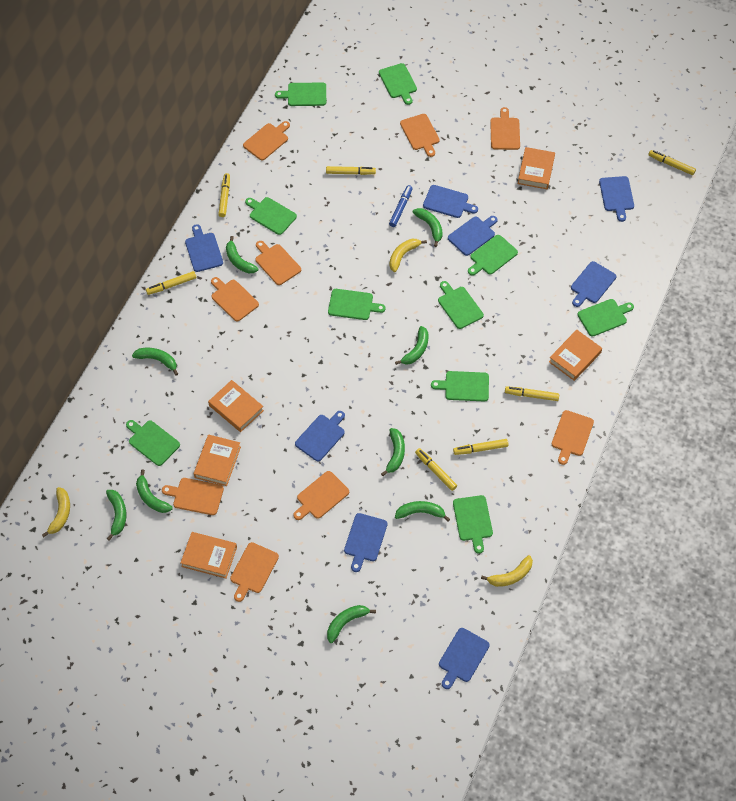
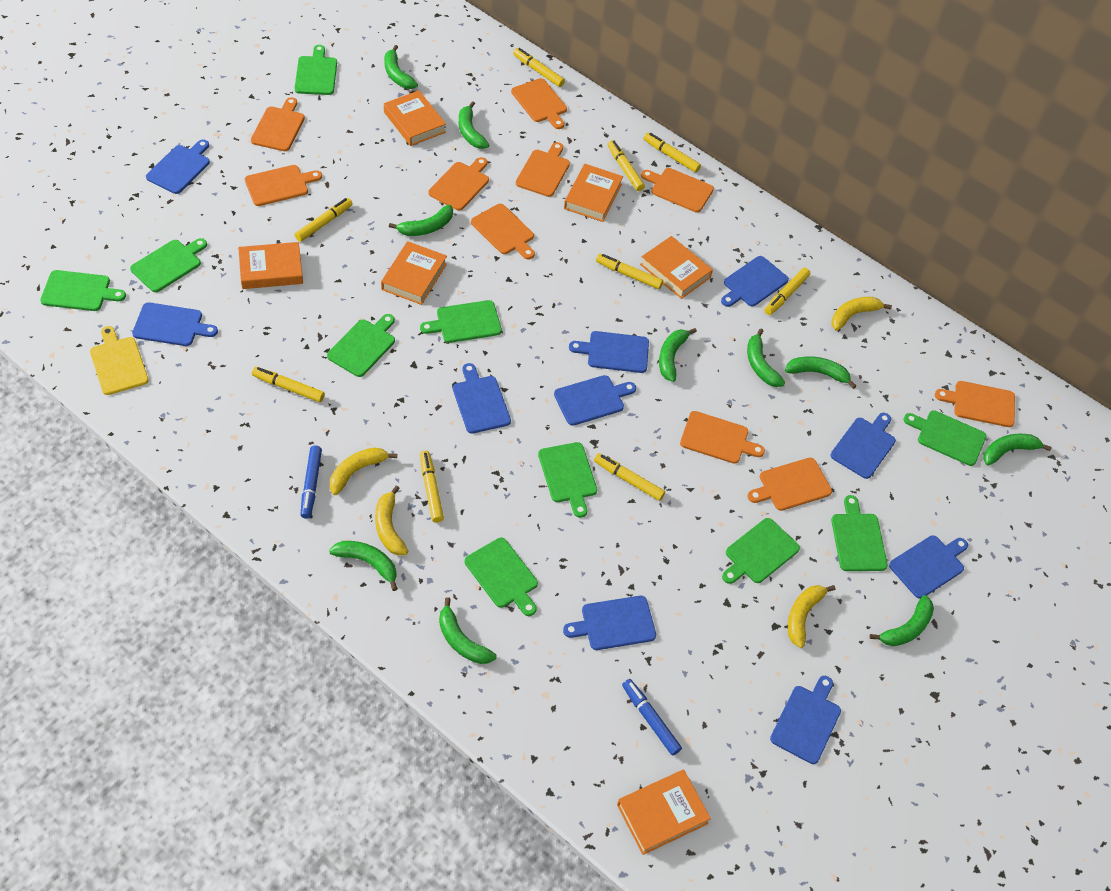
blue cutting board: 8 -> 10
blue marker: 1 -> 2
green banana: 9 -> 10
orange book: 5 -> 6
orange cutting board: 9 -> 10
yellow banana: 3 -> 4
yellow cutting board: 0 -> 1
yellow marker: 7 -> 9

